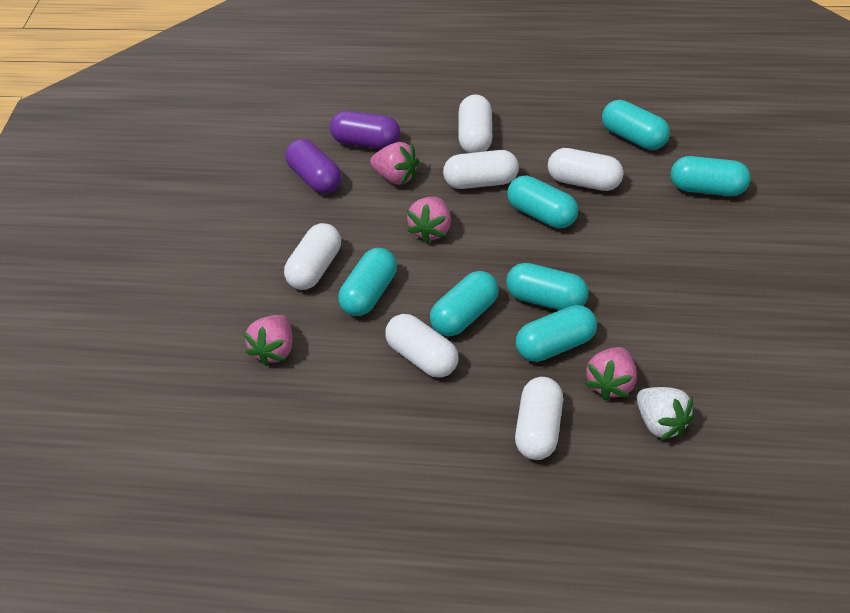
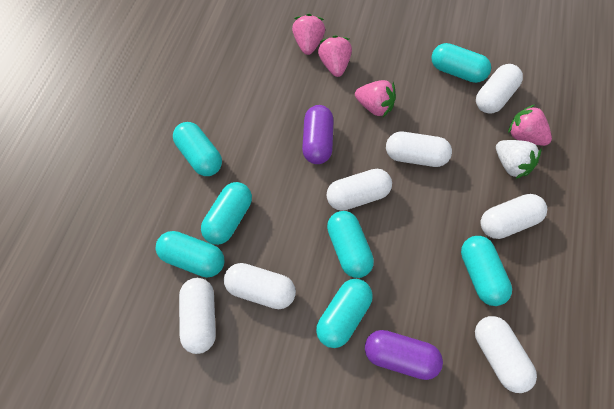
white capsule: 6 -> 7

